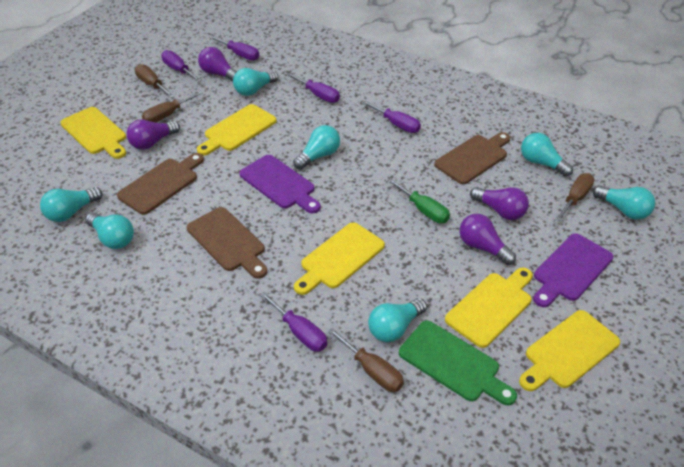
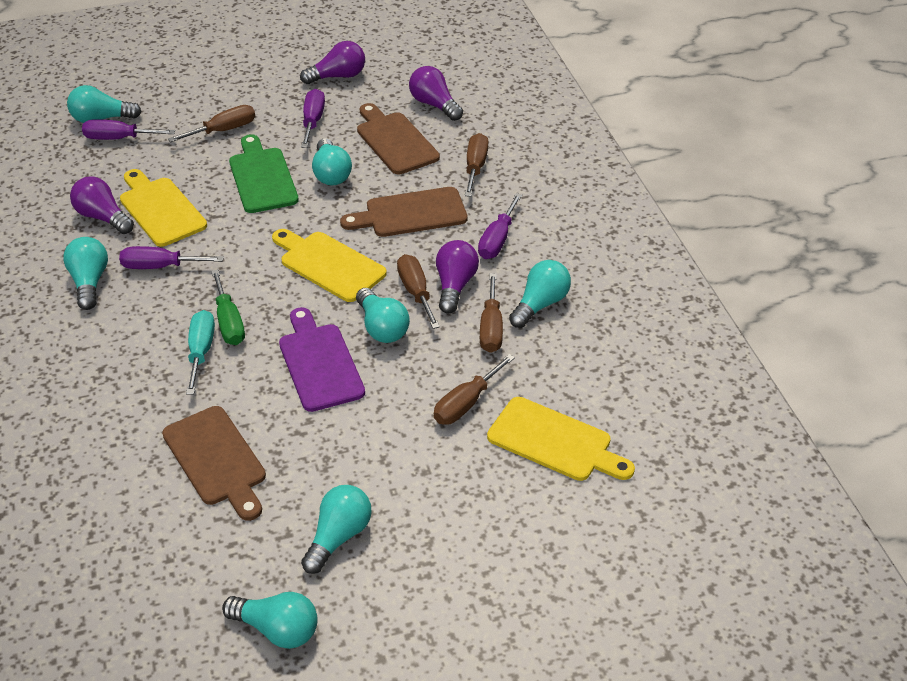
brown screwdriver: 4 -> 5
purple cutting board: 2 -> 1
purple screwdriver: 5 -> 4
turquoise screwdriver: 0 -> 1
yellow cutting board: 5 -> 3

